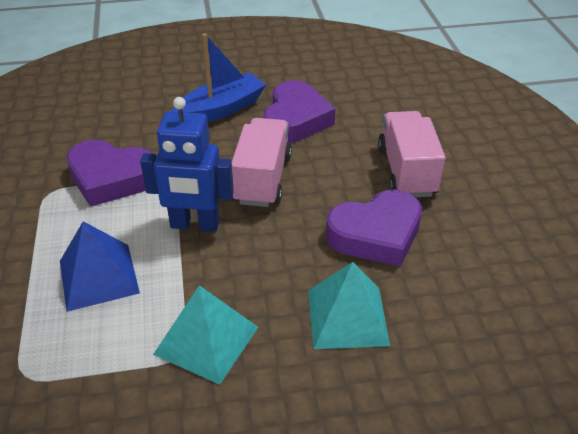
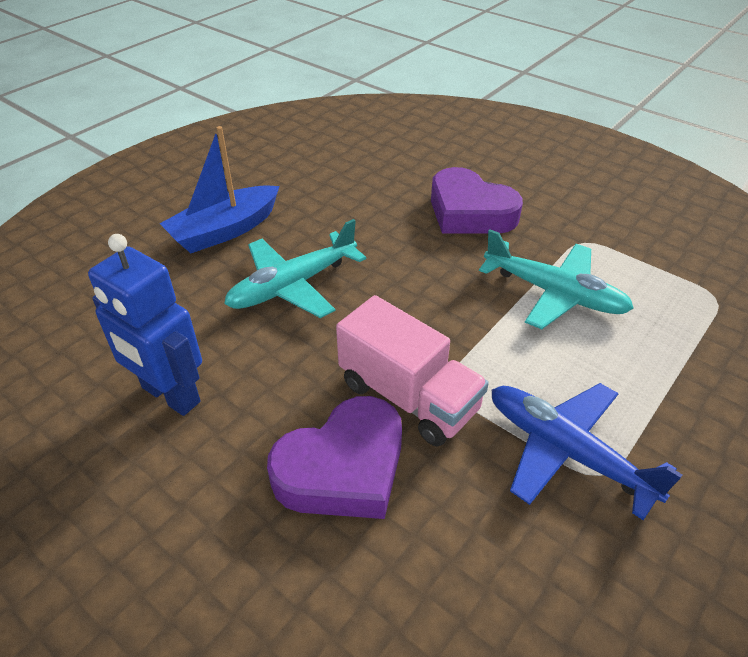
blue plane: 0 -> 1
blue pyramid: 1 -> 0
pink truck: 2 -> 1
purple heart: 3 -> 2
turquoise plane: 0 -> 2
turquoise pyramid: 2 -> 0

